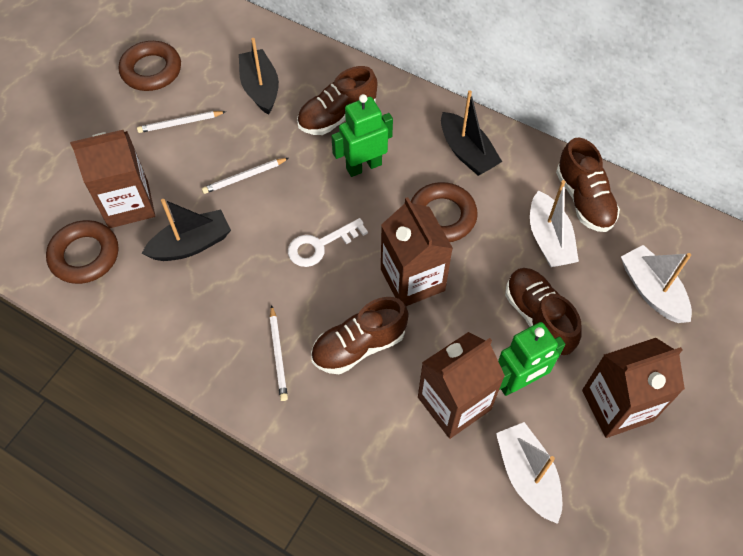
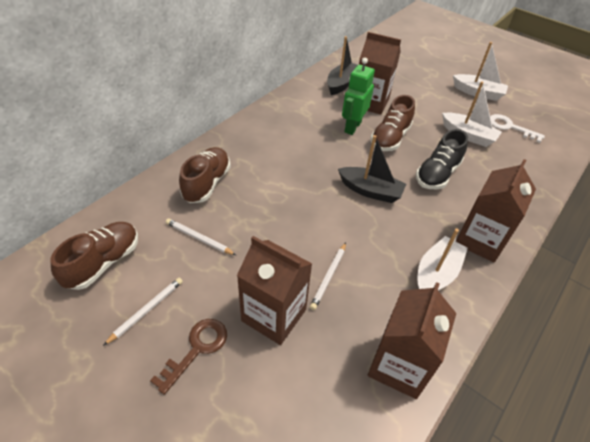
black boat: 3 -> 2
black shoe: 0 -> 1
brown key: 0 -> 1
brown ring: 3 -> 0
brown shoe: 4 -> 3
green robot: 2 -> 1

